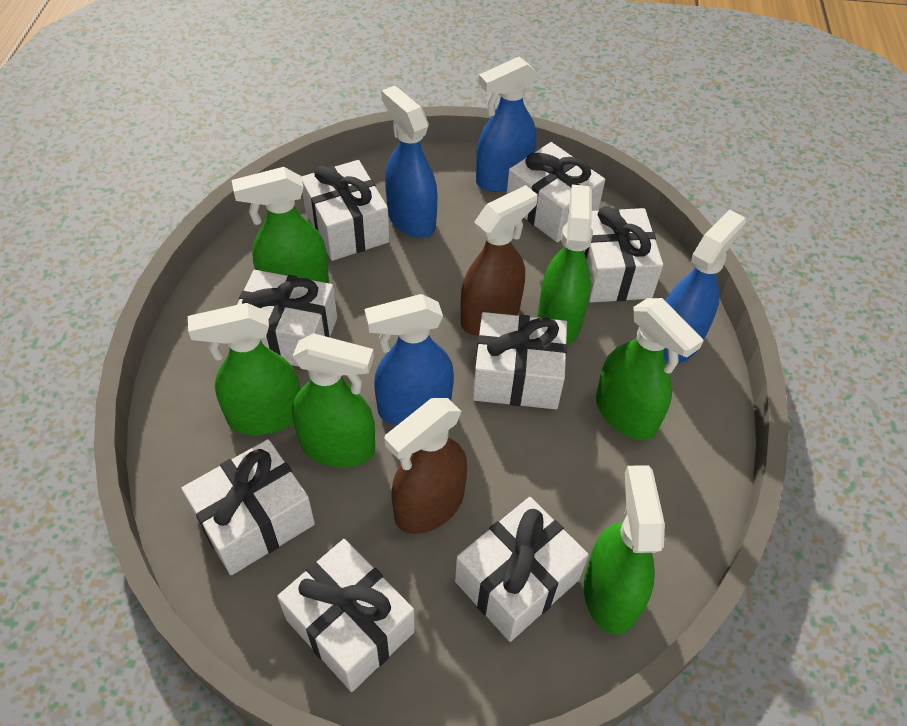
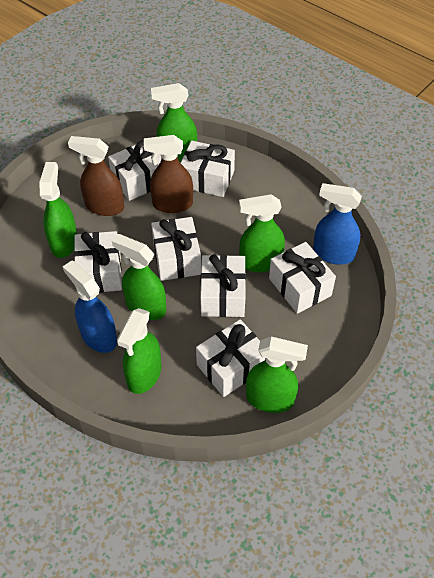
blue spray bottle: 4 -> 2
white gift: 8 -> 7

